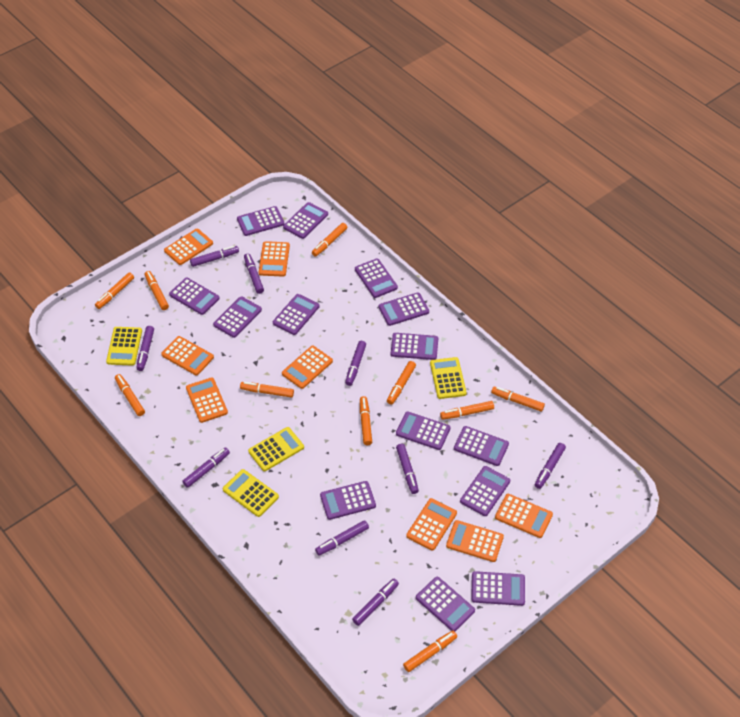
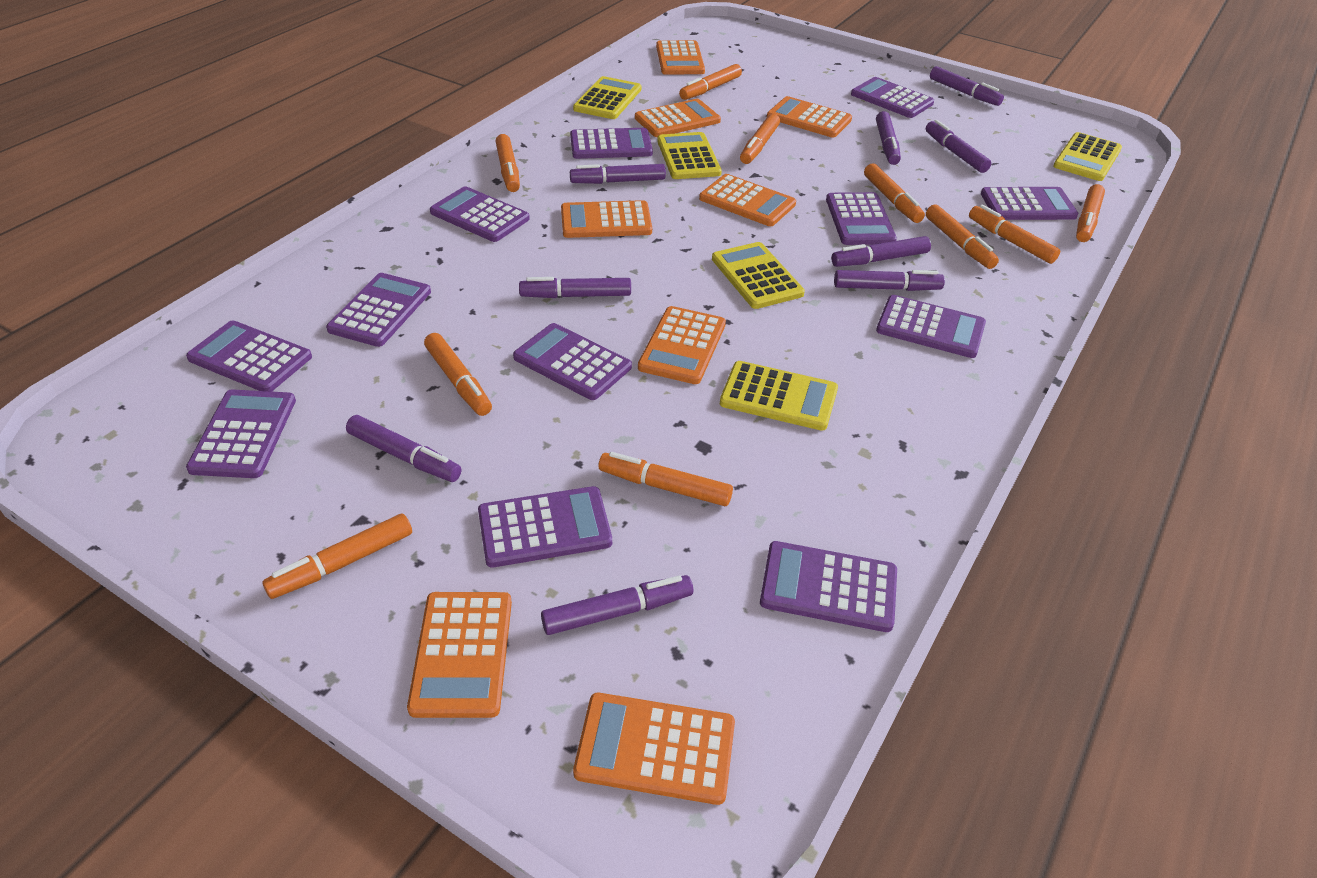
purple calculator: 14 -> 12
yellow calculator: 4 -> 5

